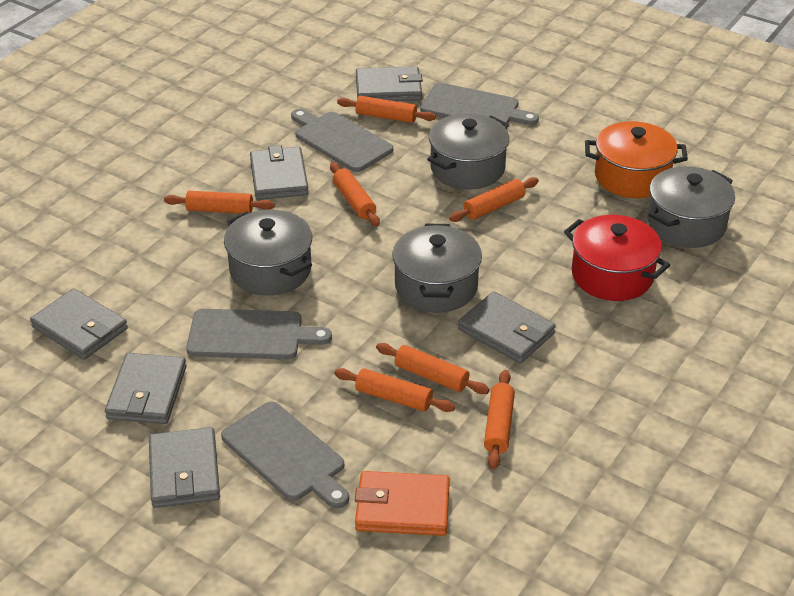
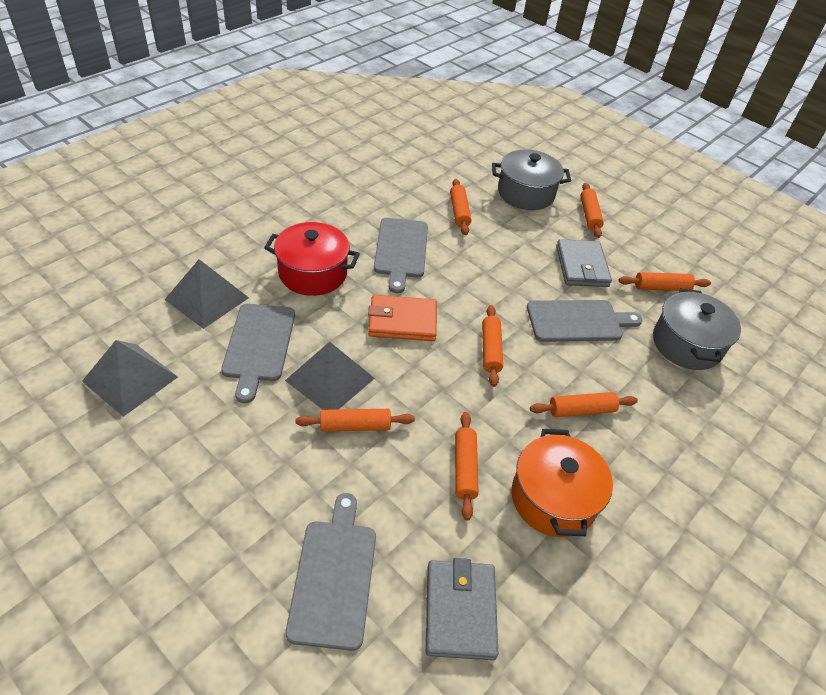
grey pot: 4 -> 2
grey pyramid: 0 -> 3
grey wallet: 6 -> 2

